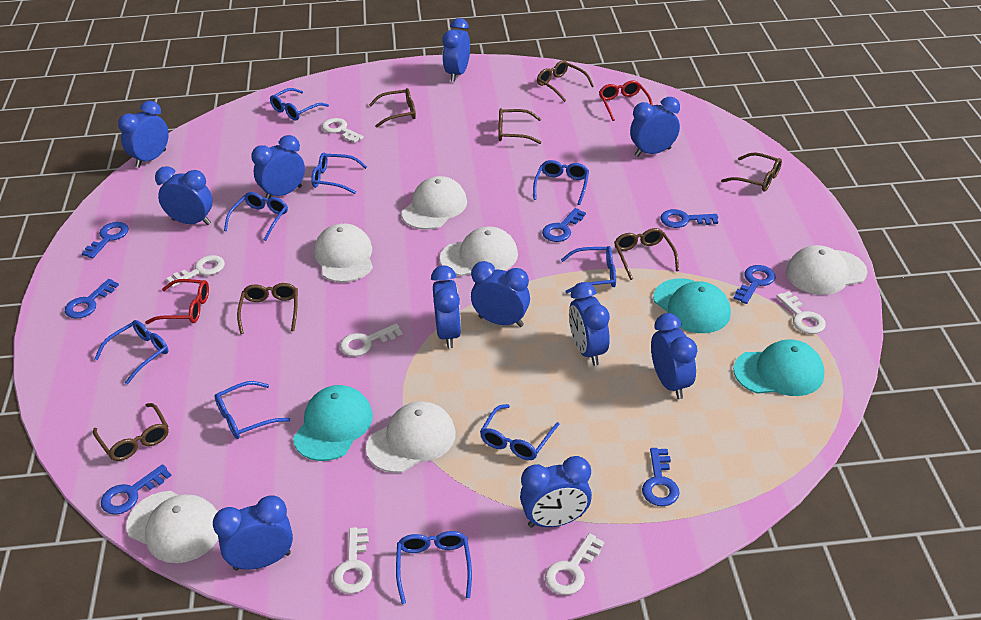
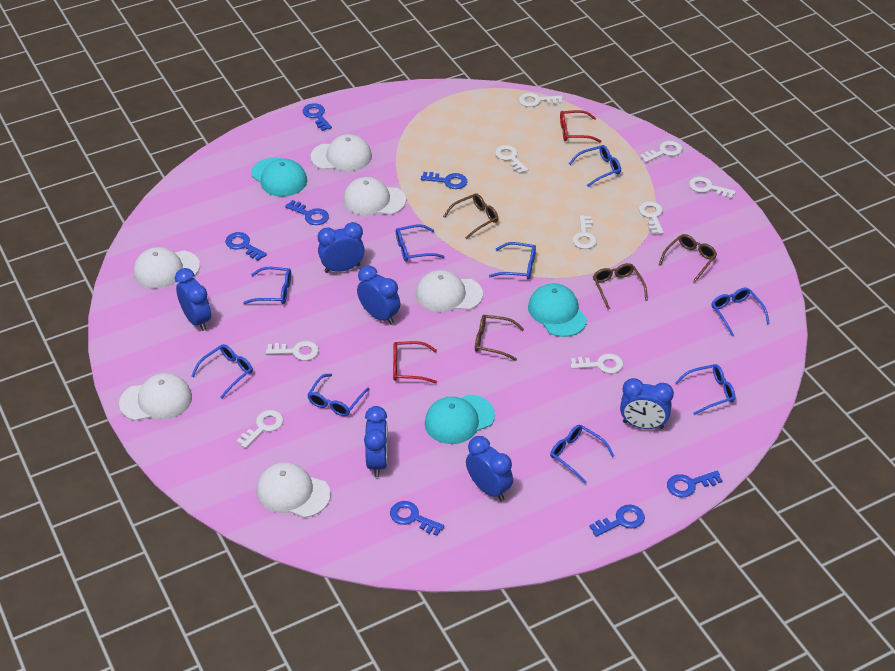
blue clock: 11 -> 6
brown glasses: 7 -> 4
white key: 6 -> 9

